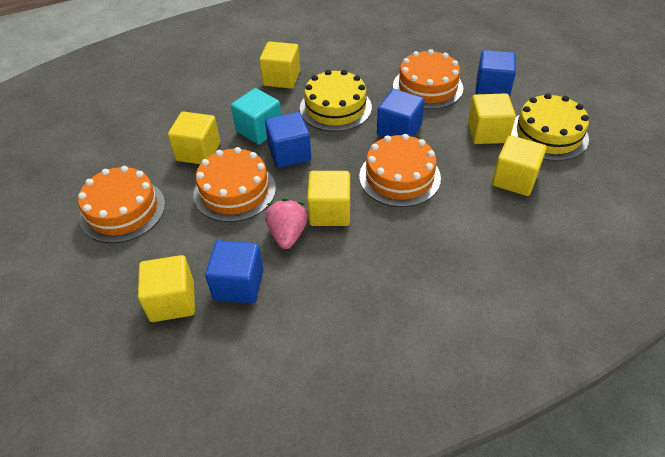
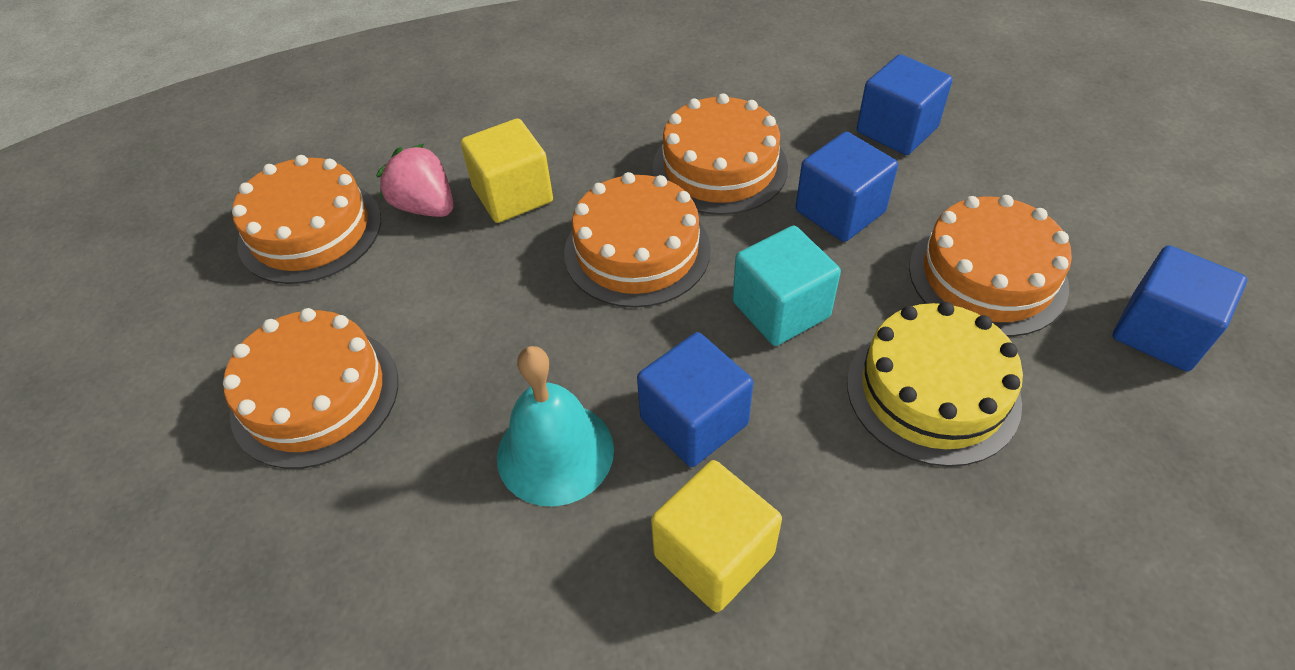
orange cake: 4 -> 5
turquoise bell: 0 -> 1
yellow cake: 2 -> 1
yellow cube: 6 -> 2

